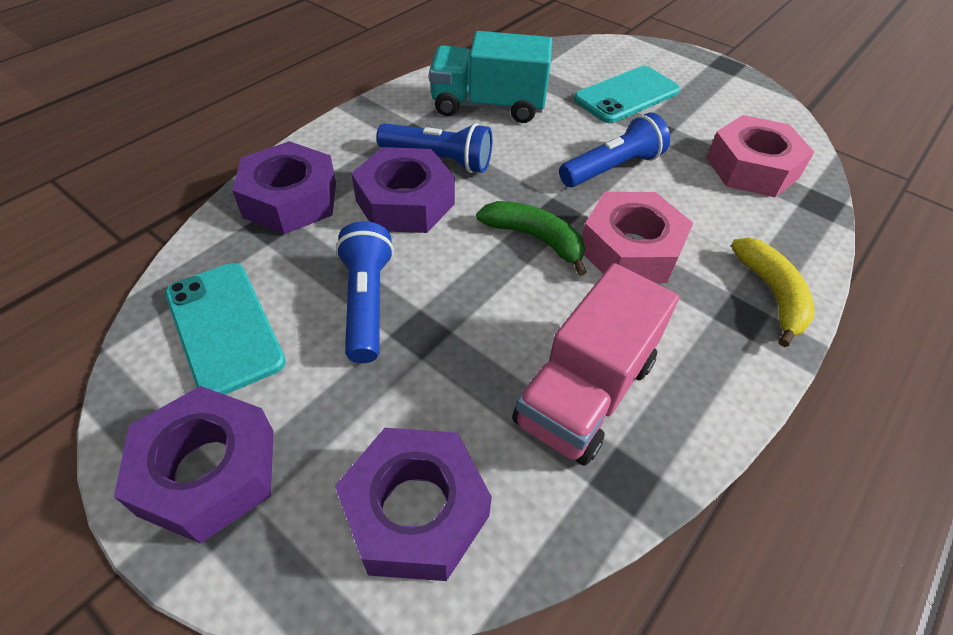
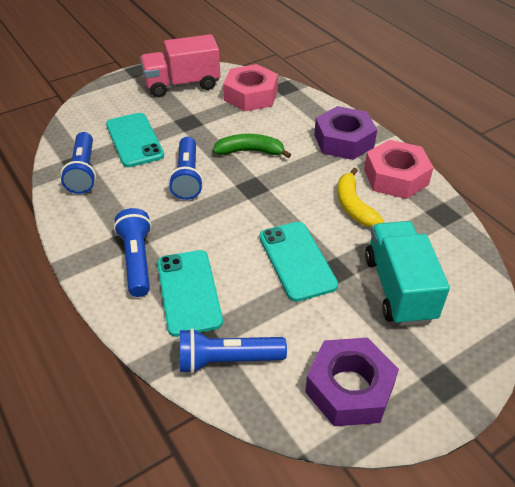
blue flashlight: 3 -> 4
purple nut: 4 -> 2
turquoise phone: 2 -> 3

